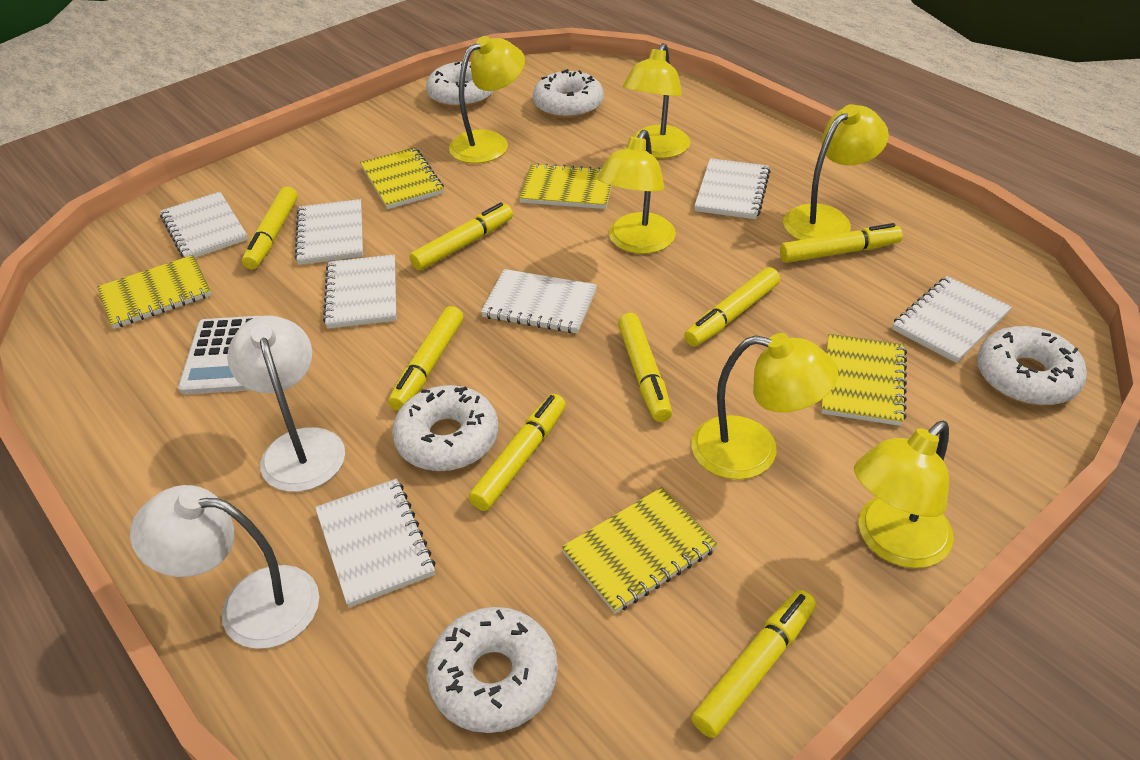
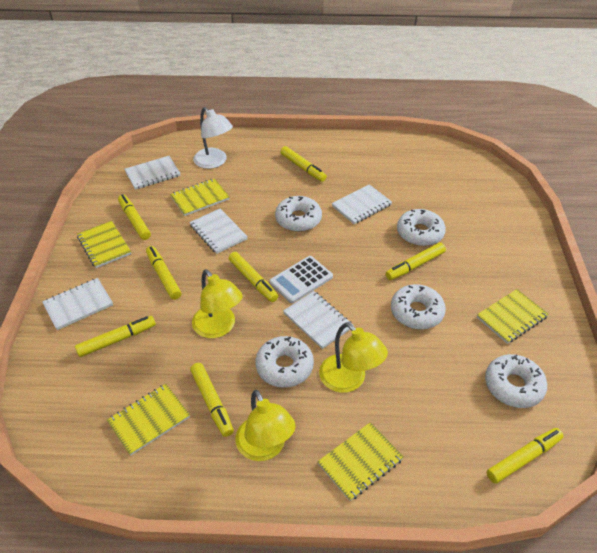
white lamp: 2 -> 1
white notebook: 7 -> 5
yellow lamp: 6 -> 3

